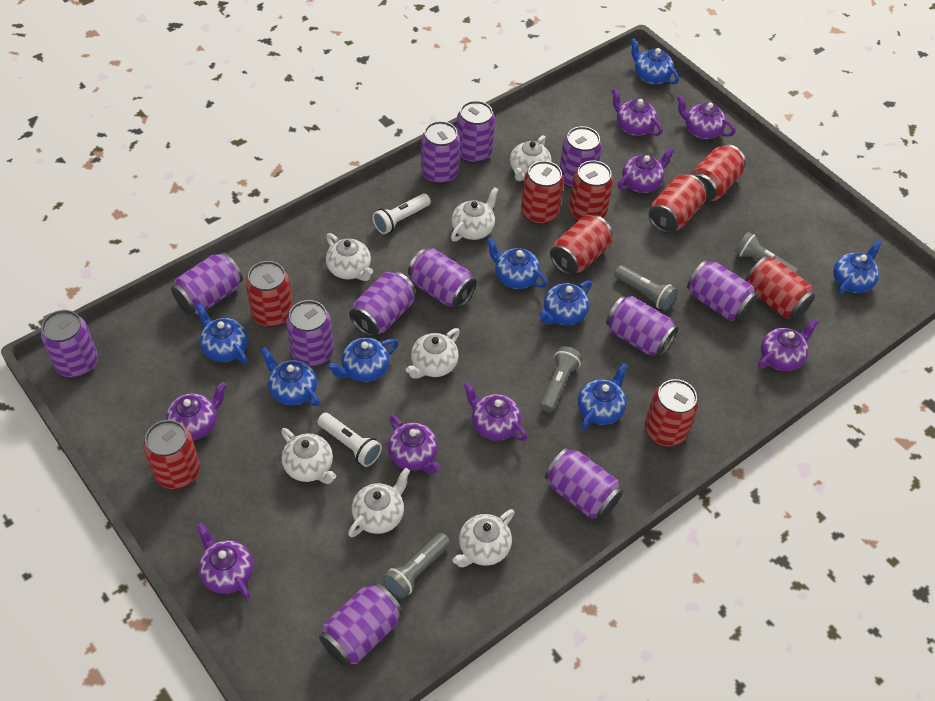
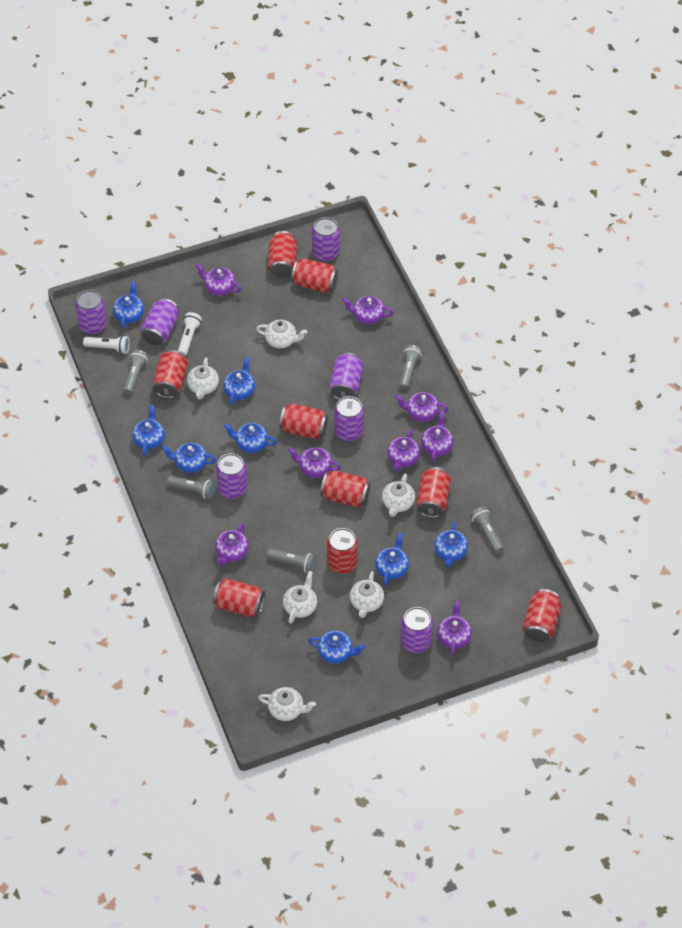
grey flashlight: 4 -> 5
purple can: 12 -> 7
white teapot: 7 -> 6

